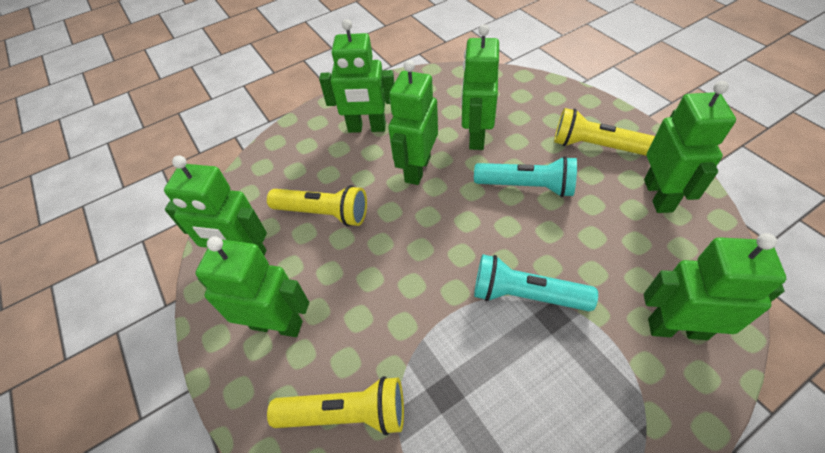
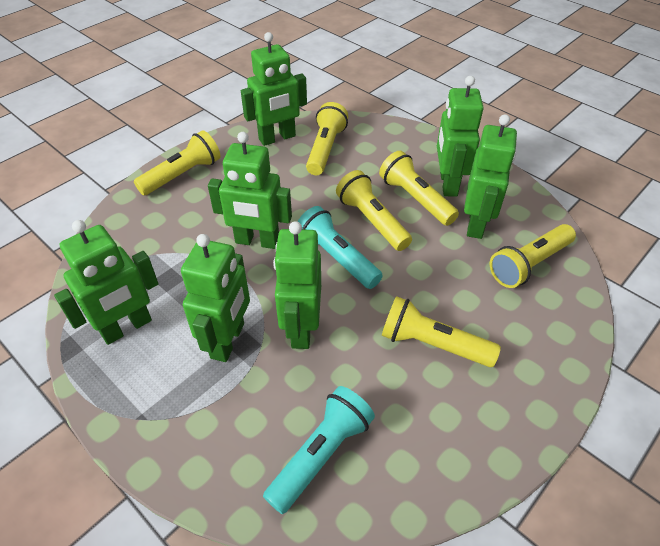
yellow flashlight: 3 -> 6

